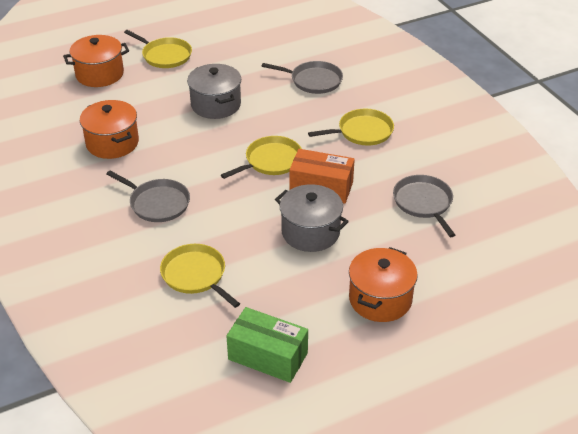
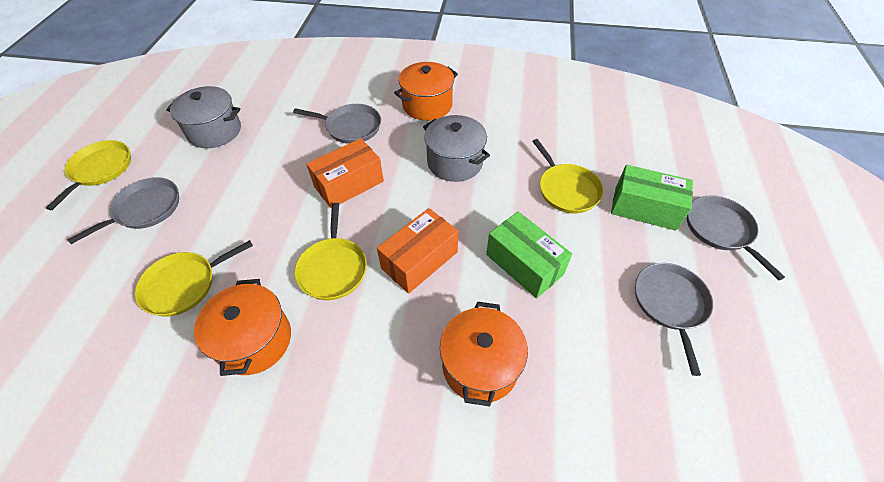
green box: 1 -> 2
grey pan: 3 -> 4
orange box: 1 -> 2

